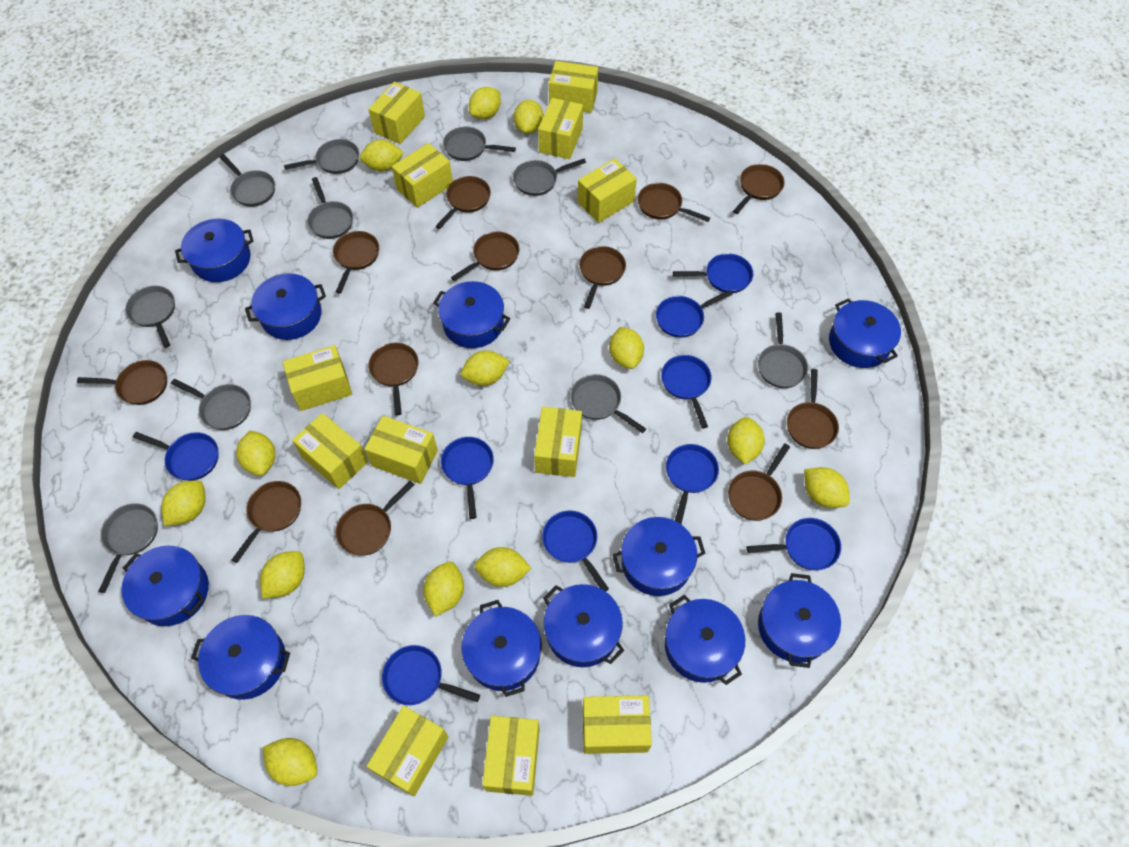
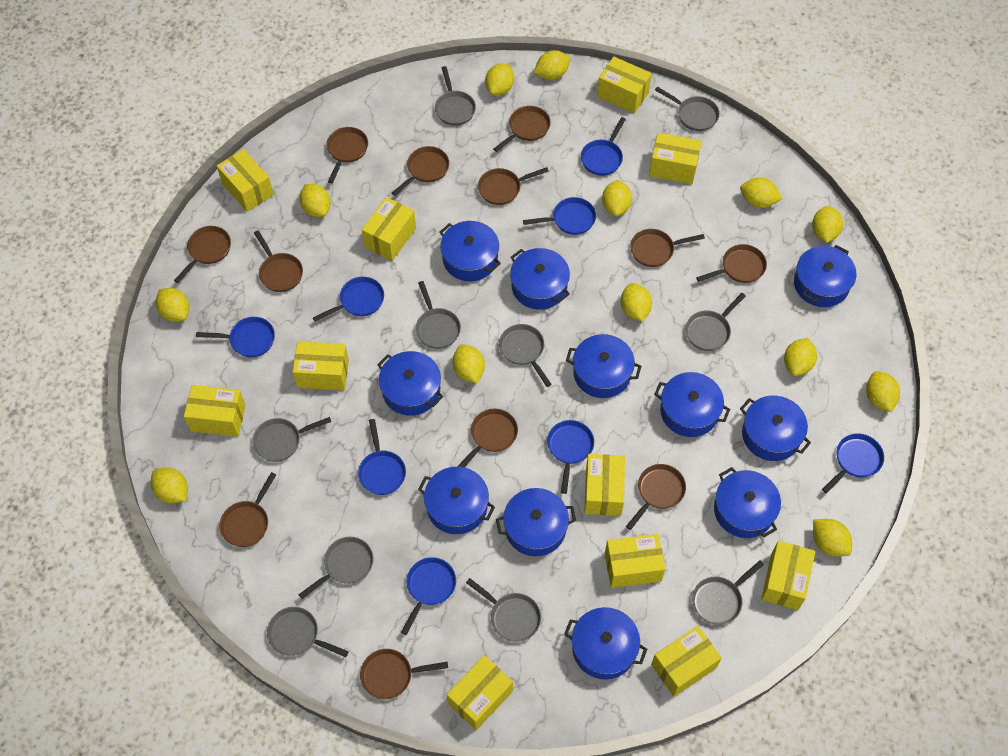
blue pan: 9 -> 8
yellow box: 12 -> 11

